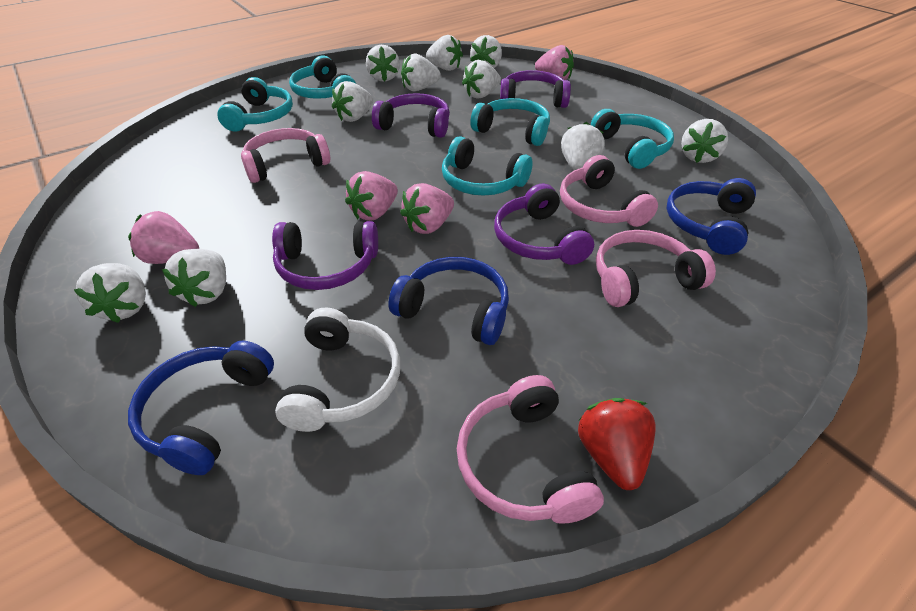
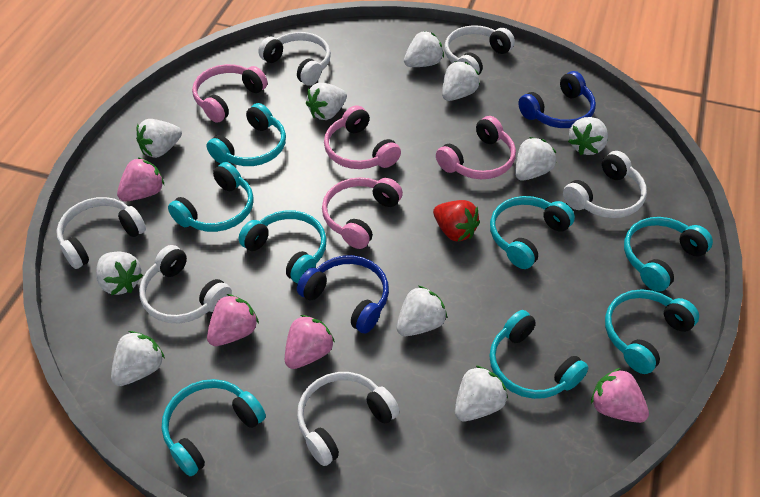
blue headphones: 3 -> 2
purple headphones: 4 -> 0
turquoise headphones: 5 -> 8
white headphones: 1 -> 6

